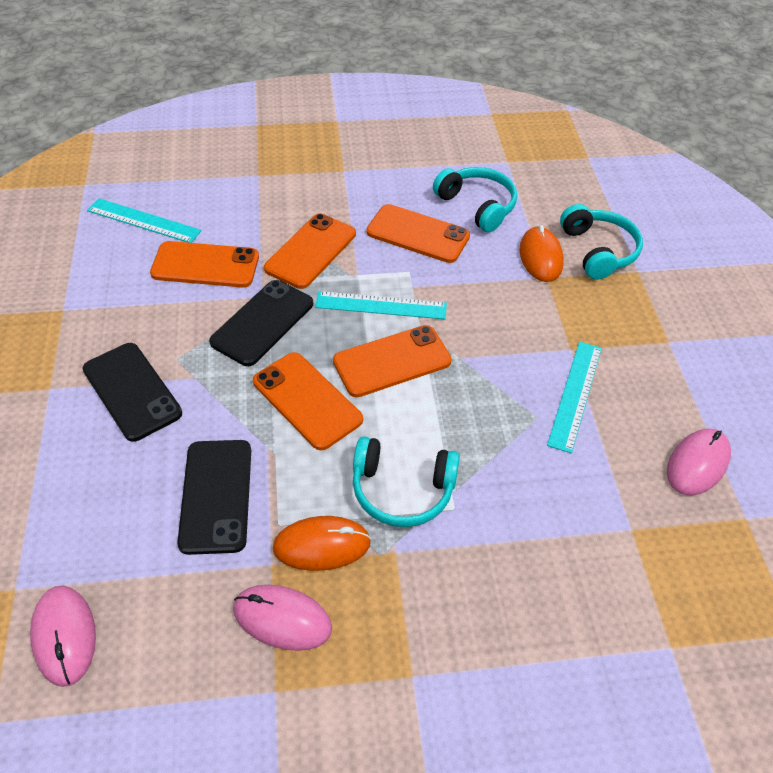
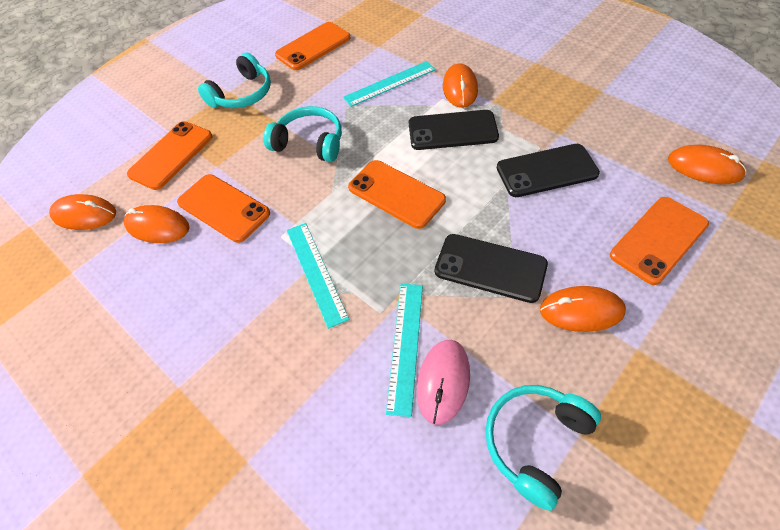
orange mouse: 2 -> 5
pink mouse: 3 -> 1

